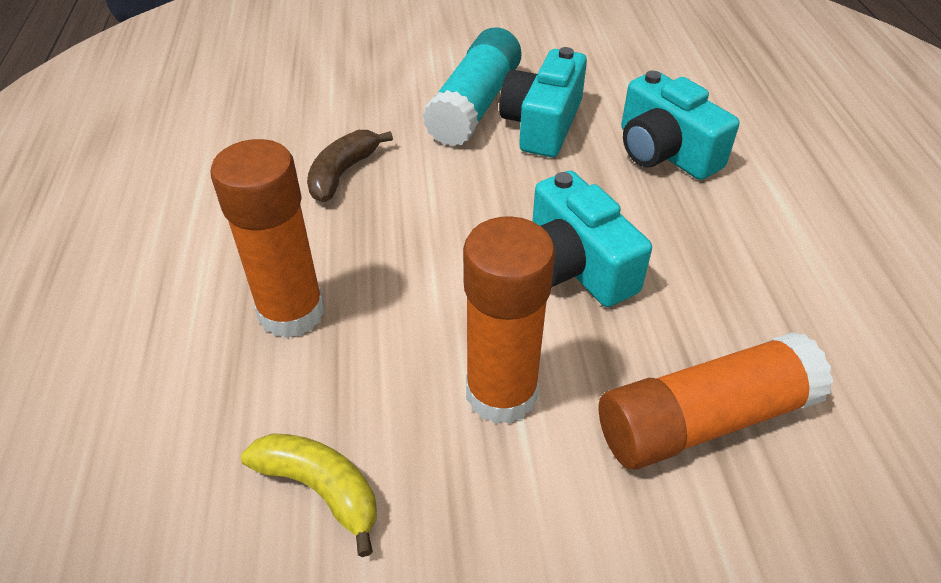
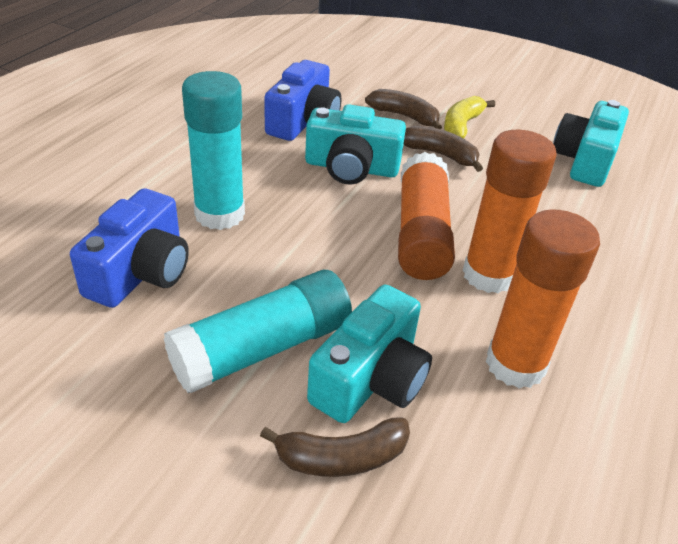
blue camera: 0 -> 2
brown banana: 1 -> 3
turquoise glue stick: 1 -> 2

